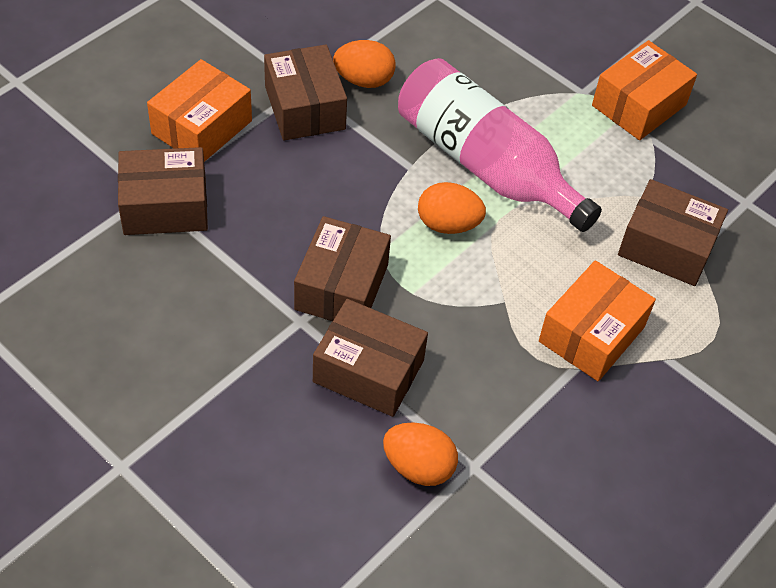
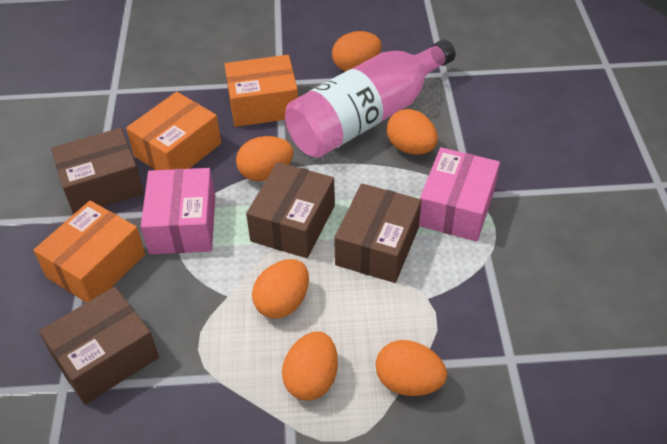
brown box: 5 -> 4
orange egg: 3 -> 6
pink box: 0 -> 2

